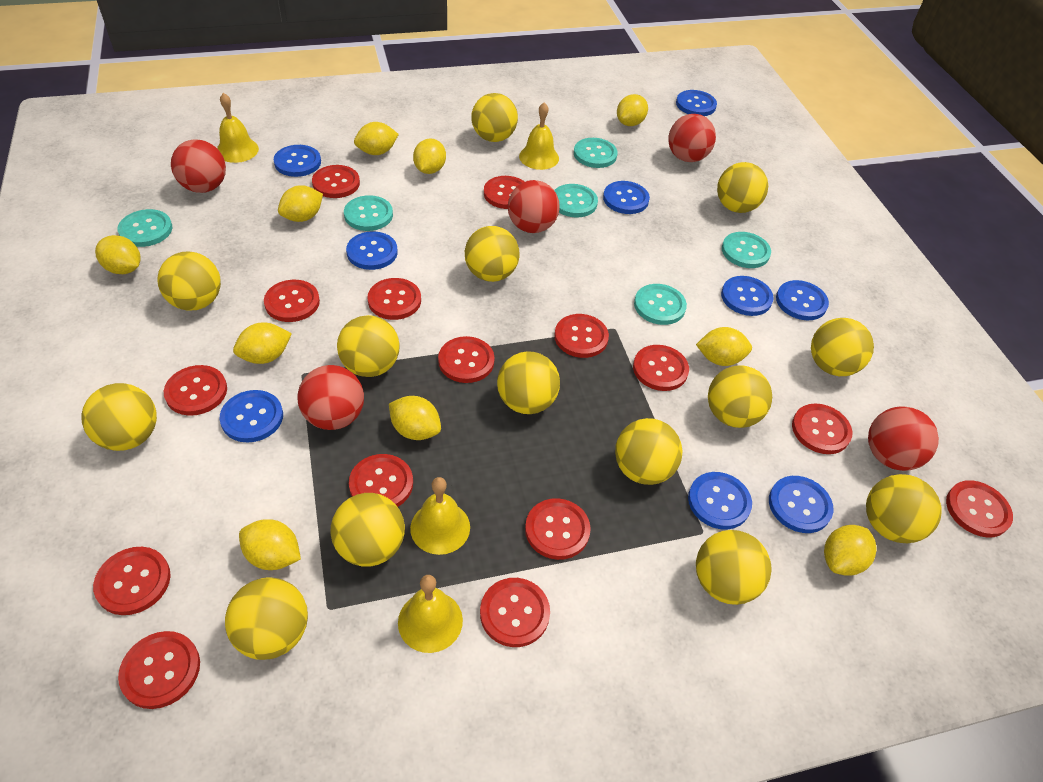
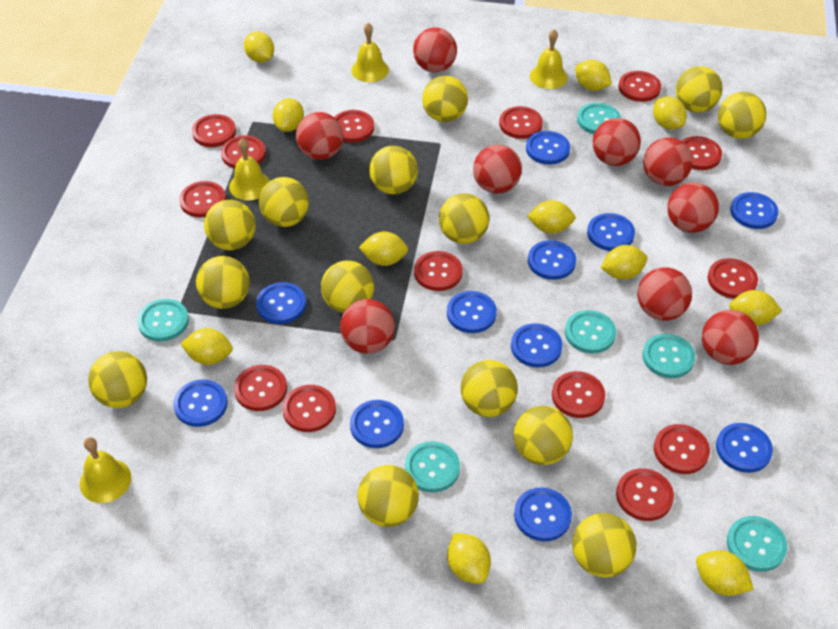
blue button: 9 -> 11
red ball: 5 -> 9
red button: 15 -> 14
yellow lemon: 10 -> 11

